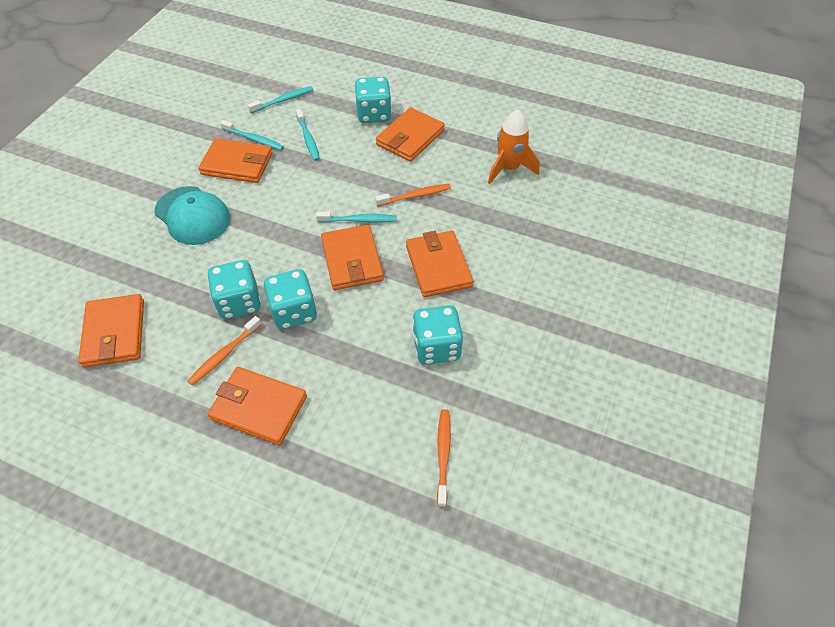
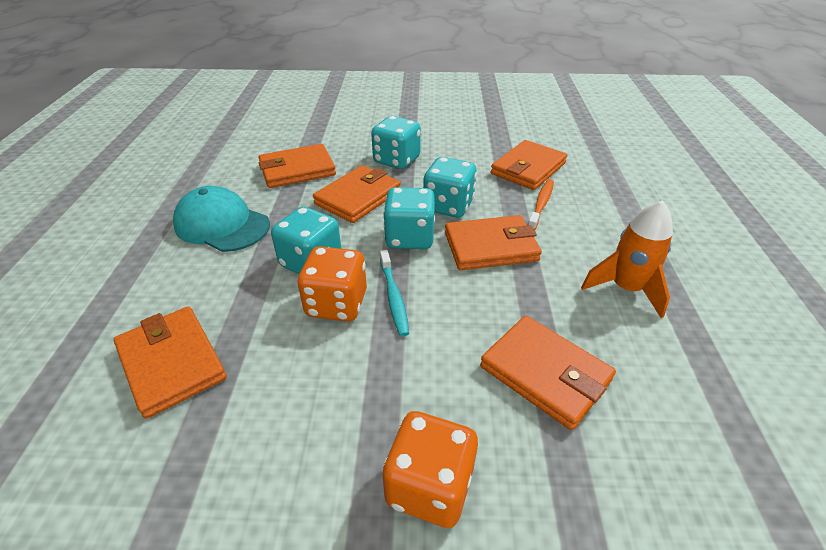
orange dice: 0 -> 2
orange toothbrush: 3 -> 1
turquoise toothbrush: 4 -> 1

